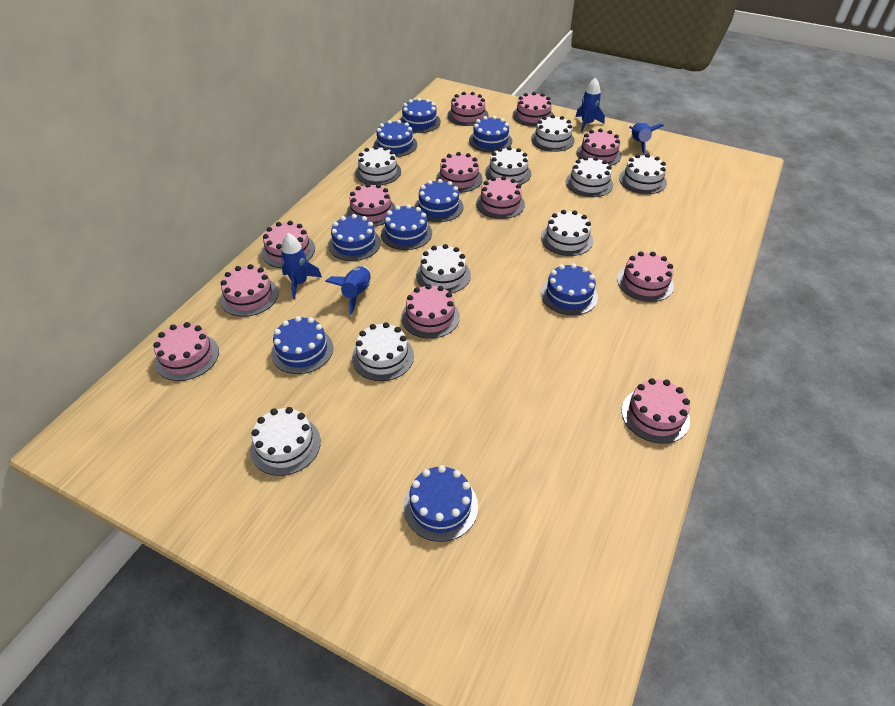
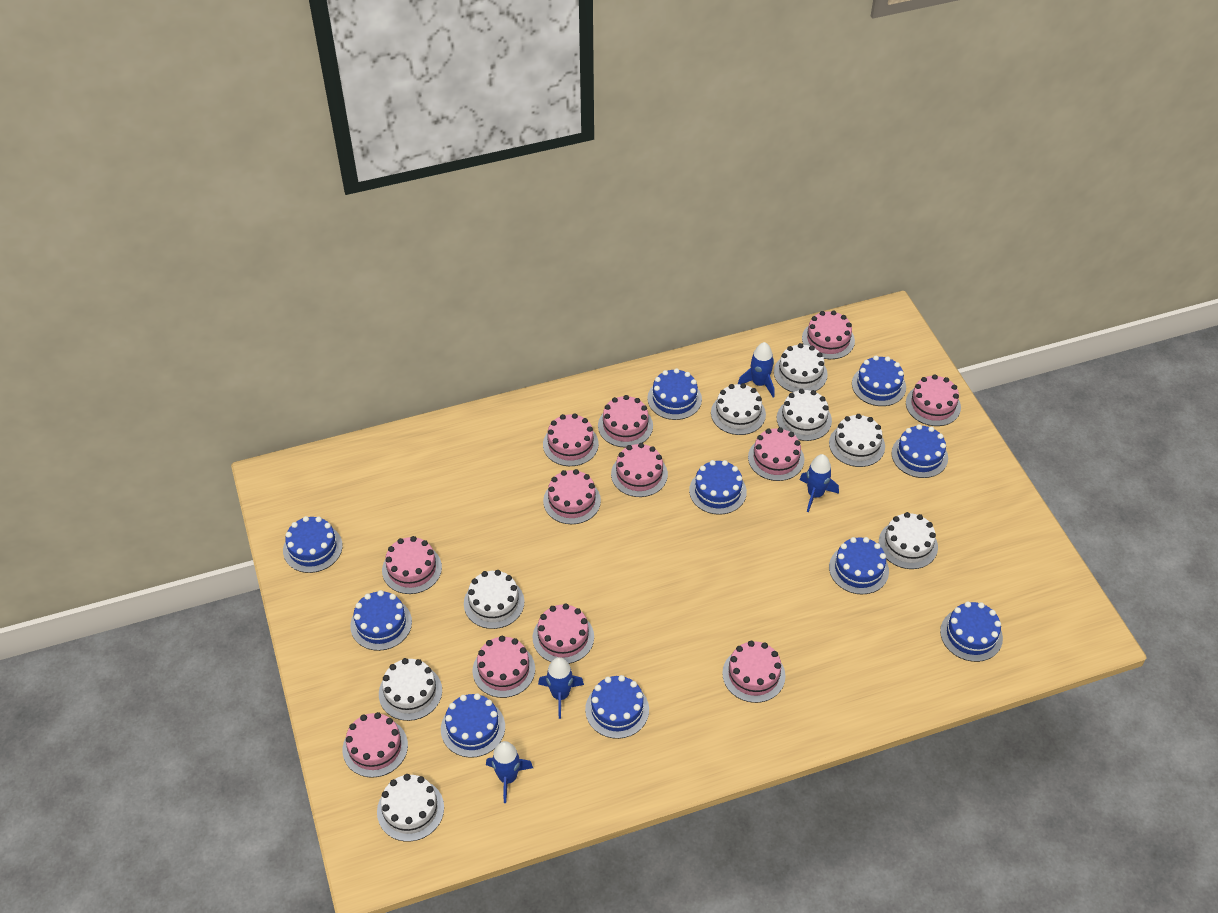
blue cake: 9 -> 10
white cake: 9 -> 8

